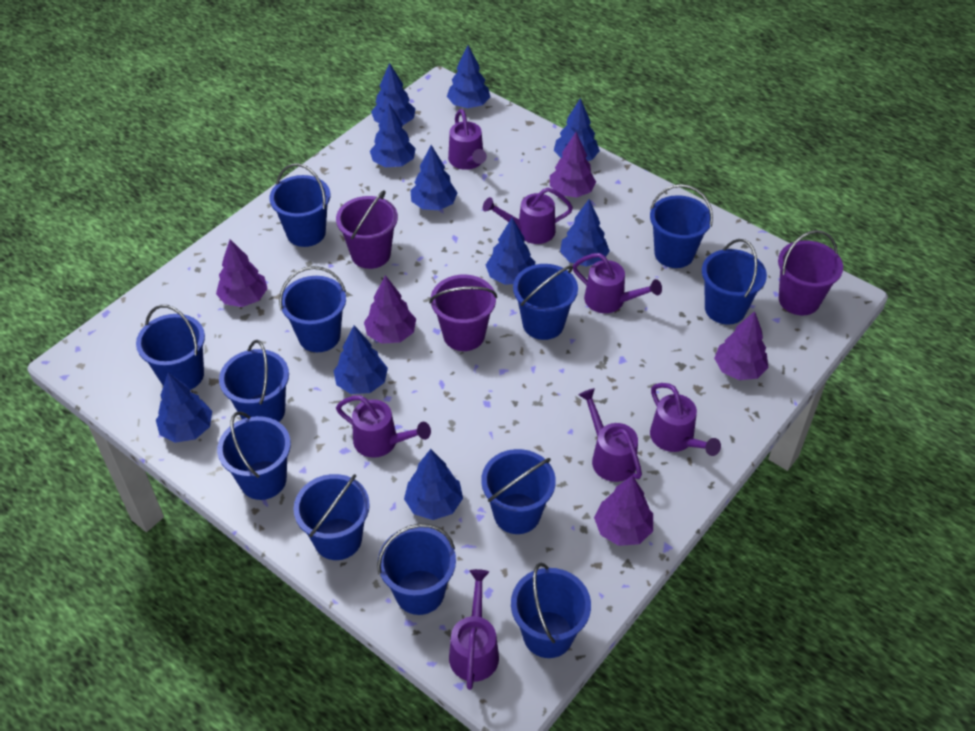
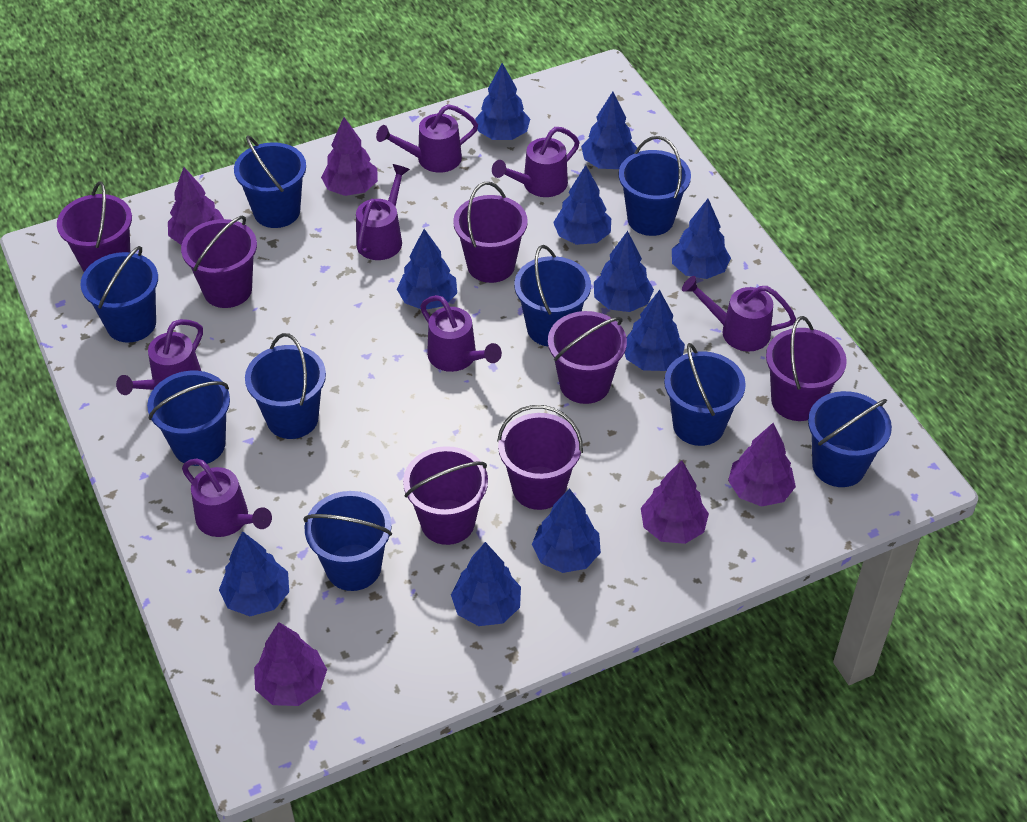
blue bucket: 12 -> 9
purple bucket: 3 -> 7

